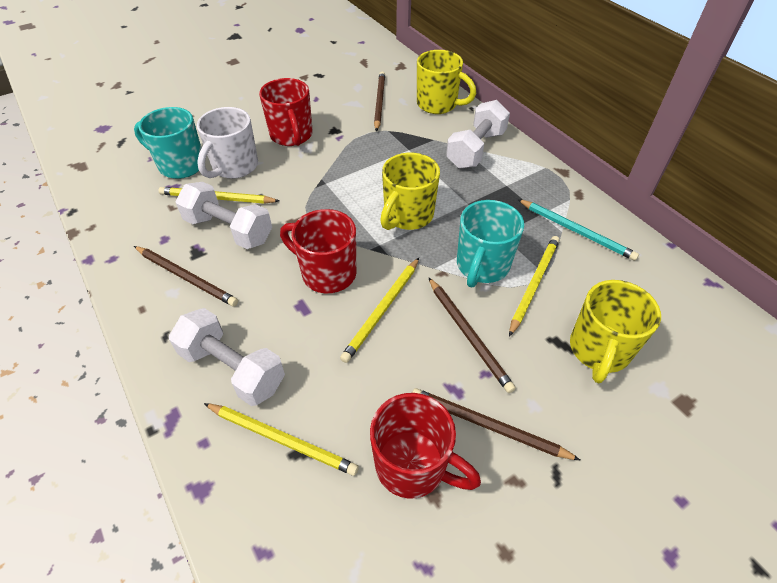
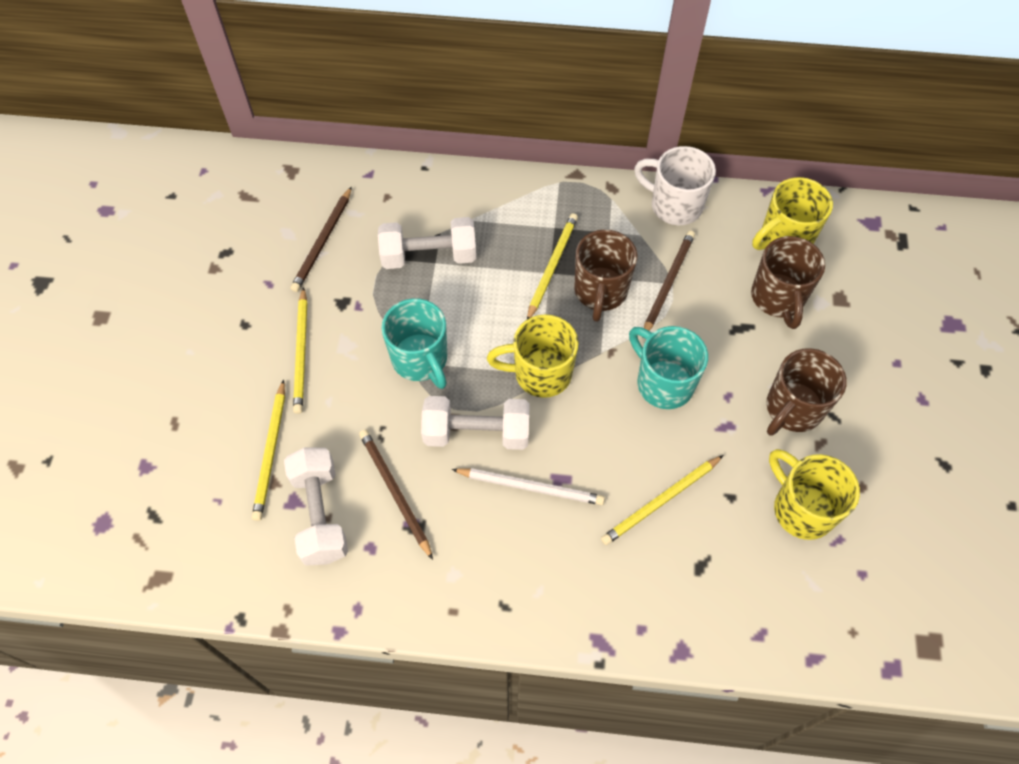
brown mug: 0 -> 3
brown pencil: 4 -> 3
red mug: 3 -> 0
turquoise pencil: 1 -> 0
white pencil: 0 -> 1

